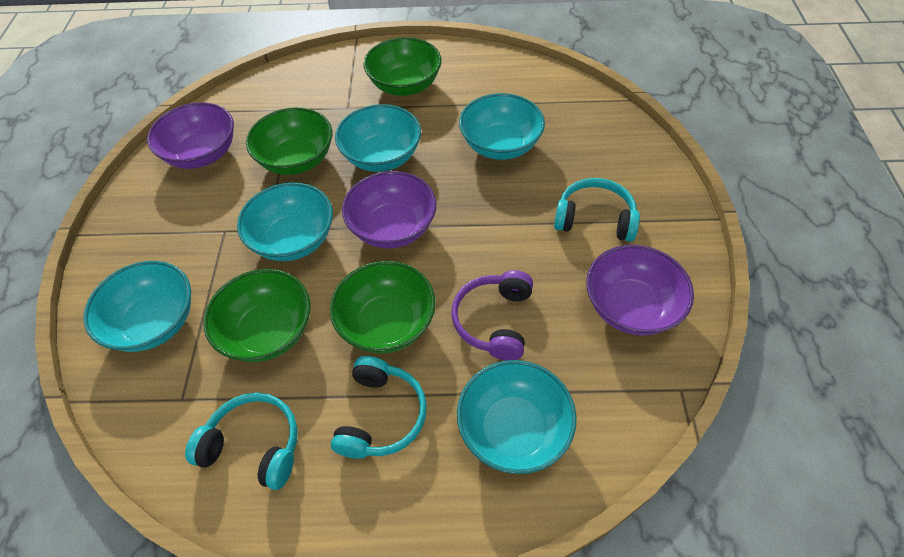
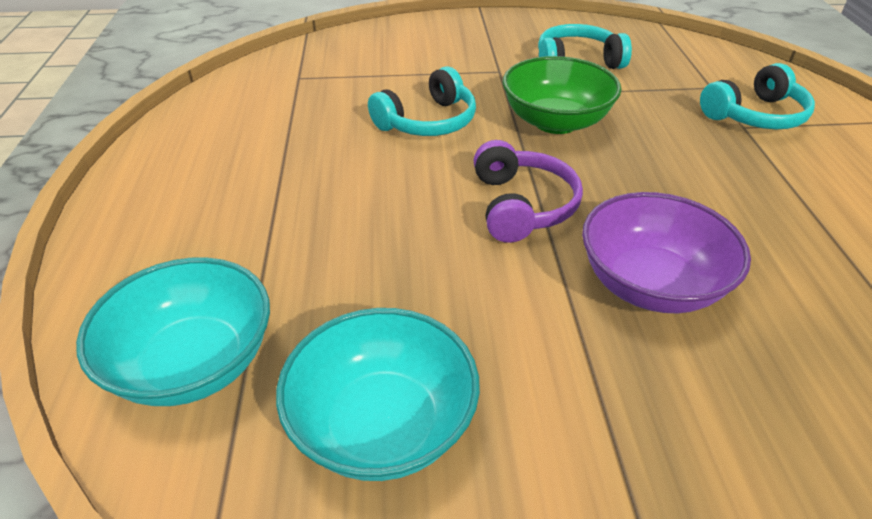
green bowl: 4 -> 1
purple bowl: 3 -> 1
turquoise bowl: 5 -> 2

